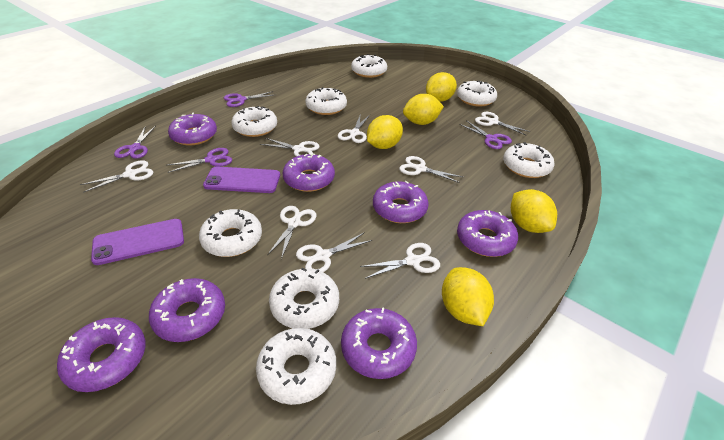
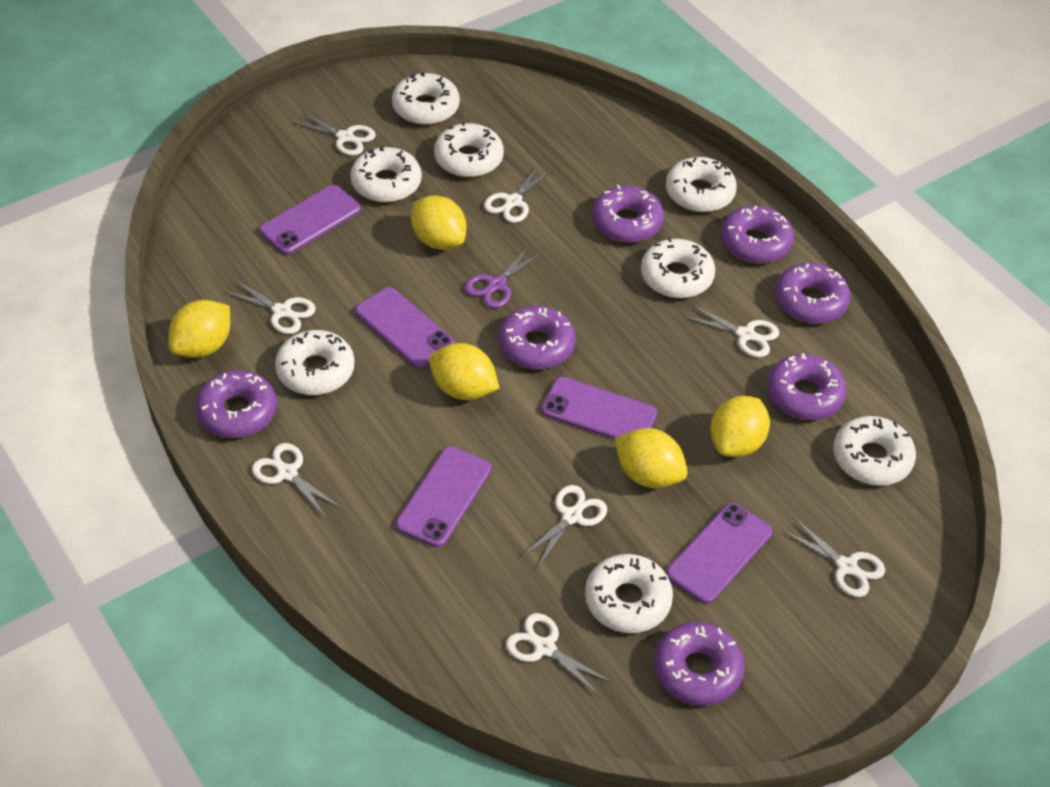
purple phone: 2 -> 5
purple scissors: 4 -> 1

